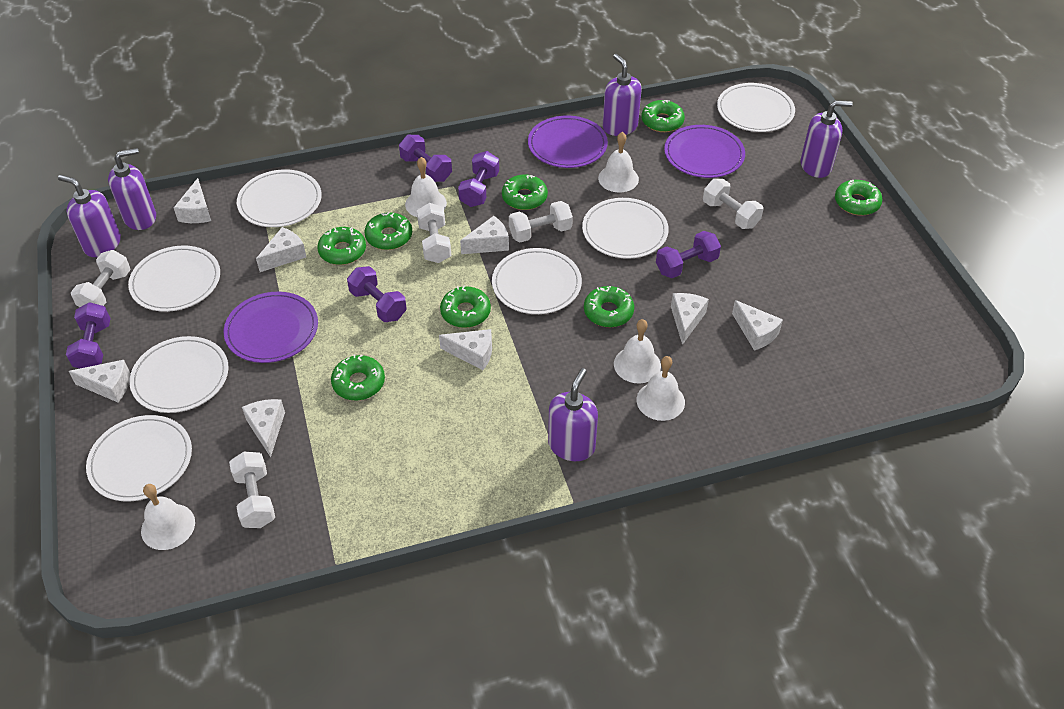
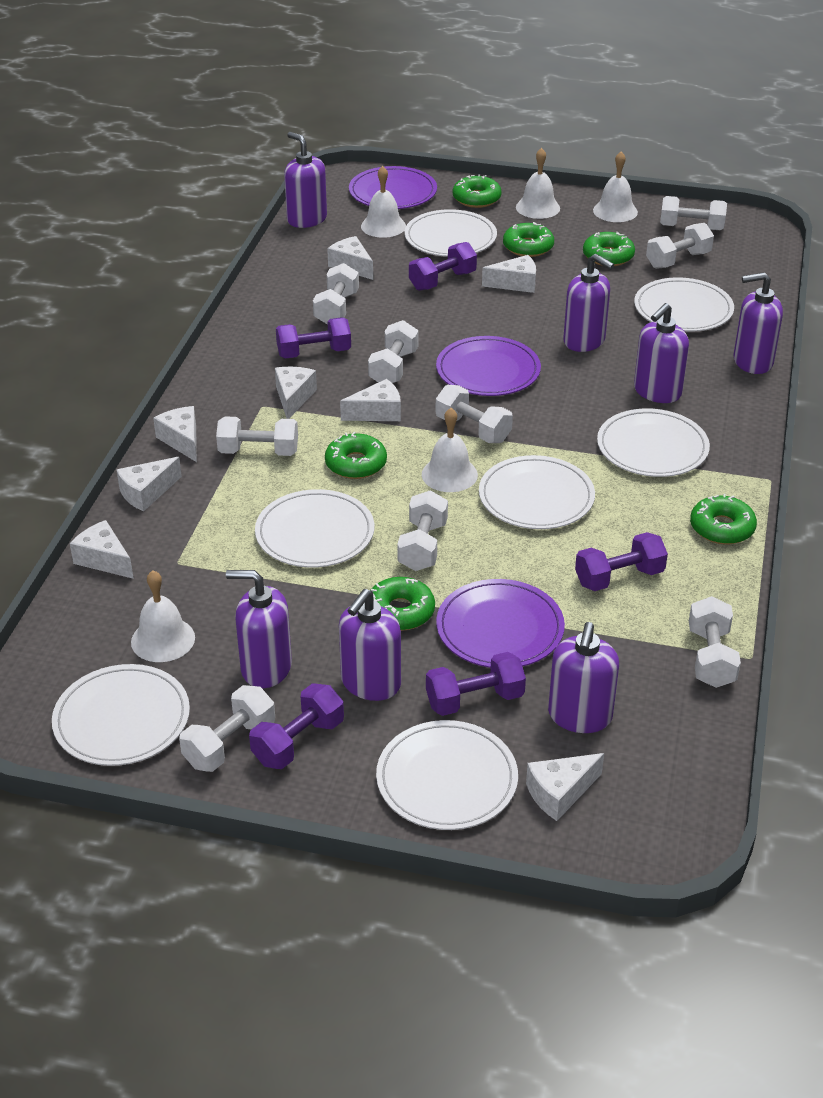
green donut: 8 -> 6
purple soap dispenser: 5 -> 7
white dumbbell: 5 -> 9

